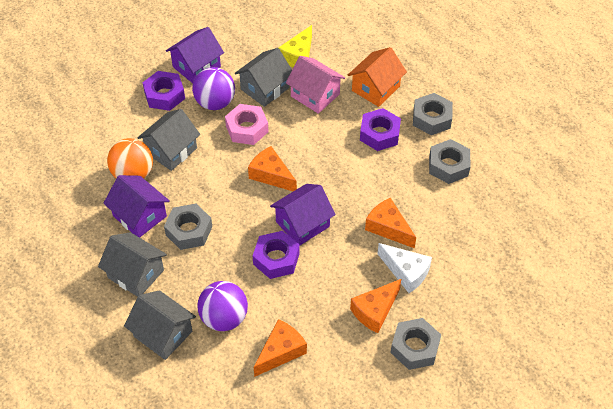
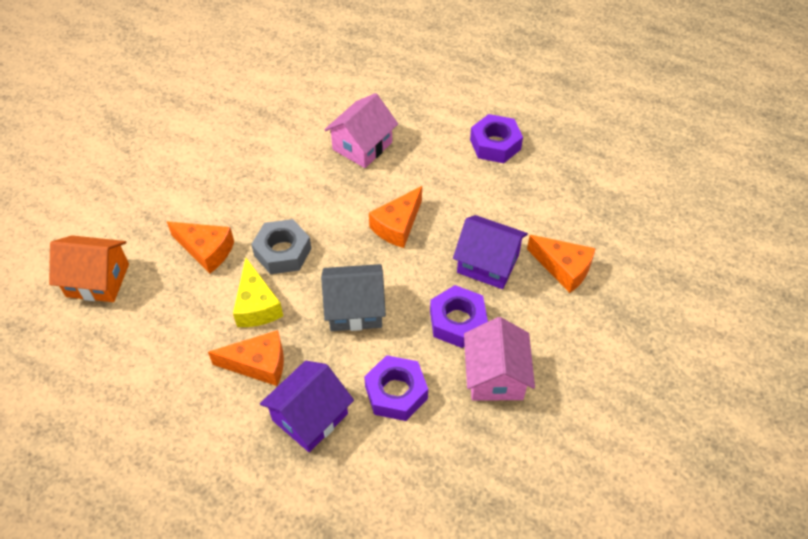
grey house: 4 -> 1
grey nut: 4 -> 1
orange ball: 1 -> 0
pink house: 1 -> 2
pink nut: 1 -> 0
purple ball: 2 -> 0
purple house: 3 -> 2
white cheese: 1 -> 0

